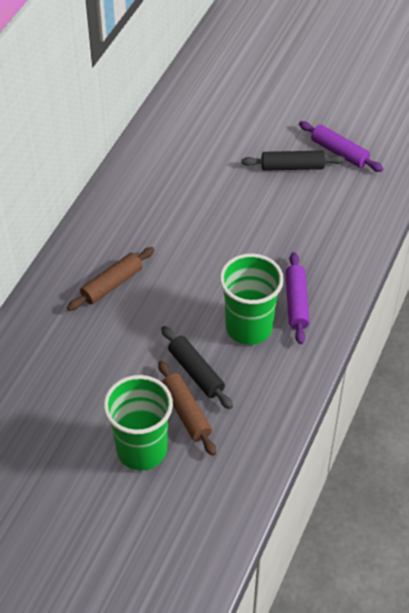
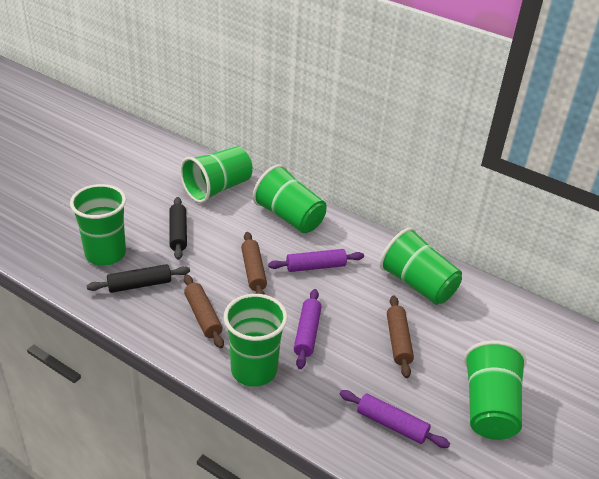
brown rolling pin: 2 -> 3
green cup: 2 -> 6
purple rolling pin: 2 -> 3

